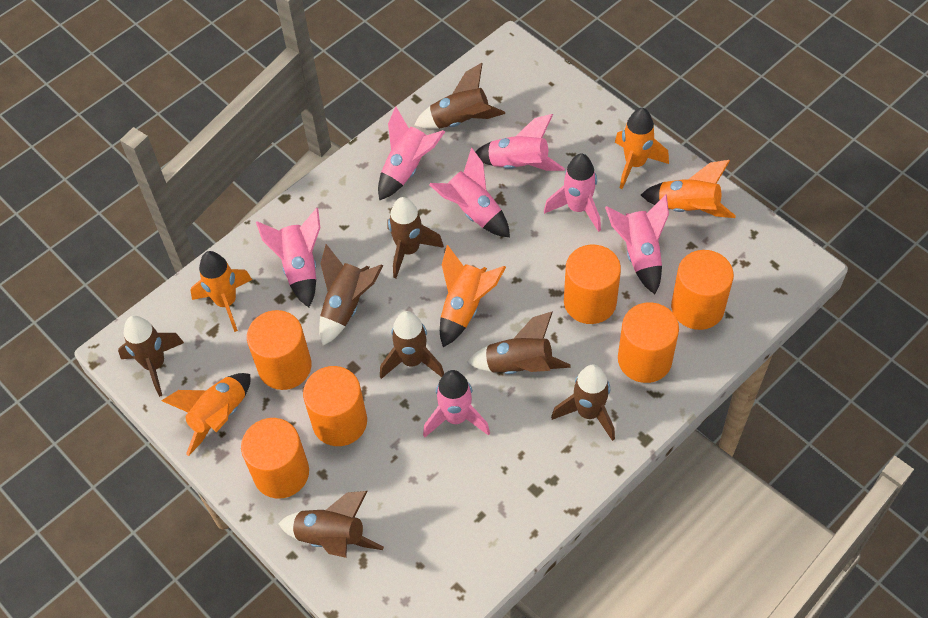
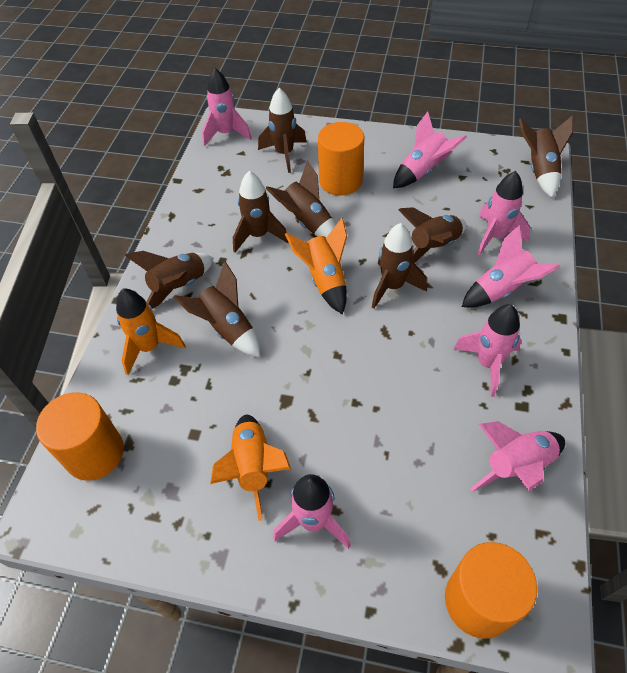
orange cylinder: 6 -> 3
orange rocket: 5 -> 3

